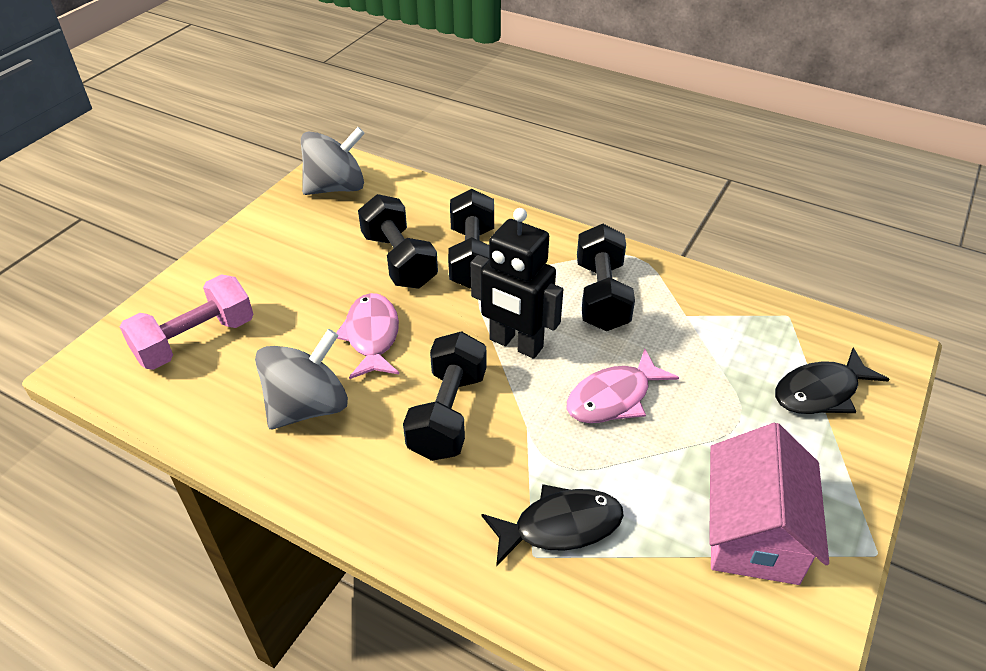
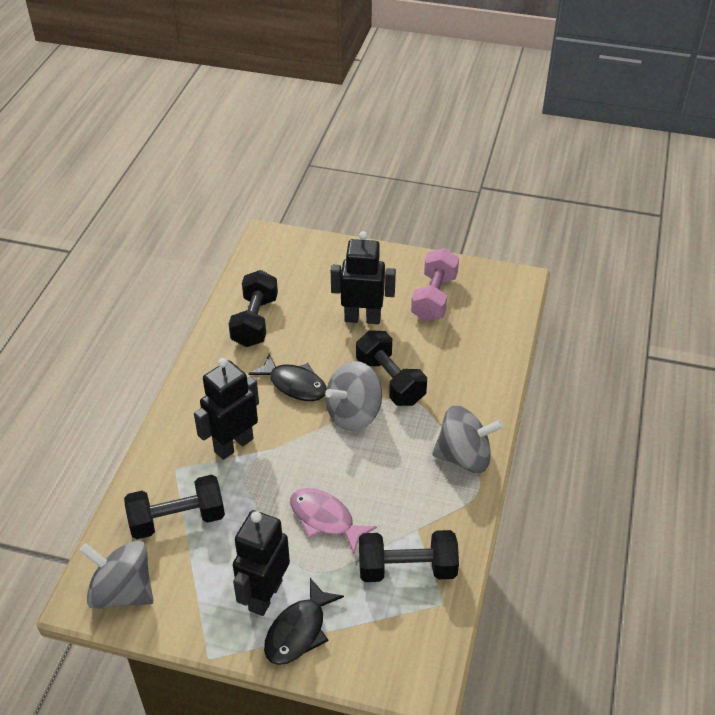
black robot: 1 -> 3
grey spinning top: 2 -> 3
pink fish: 2 -> 1
pink house: 1 -> 0

